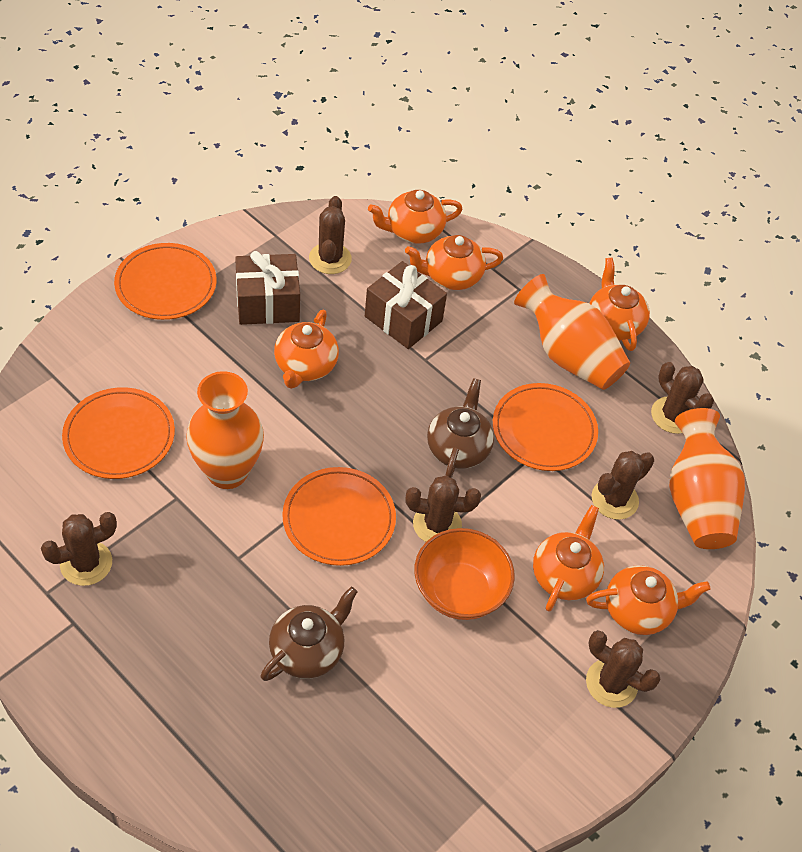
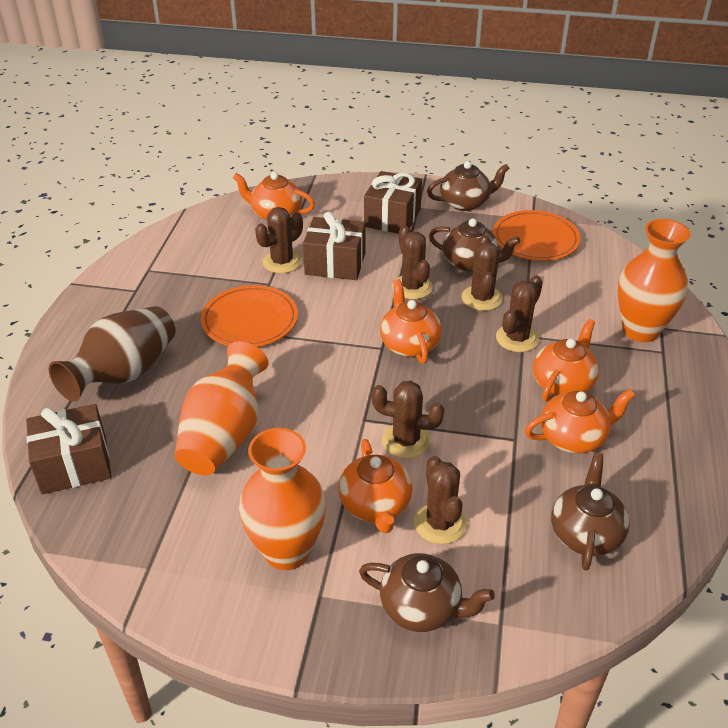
brown gift: 2 -> 3
brown teapot: 2 -> 4
brown vase: 0 -> 1
orange bowl: 1 -> 0
orange plate: 4 -> 2
orange teapot: 6 -> 5

